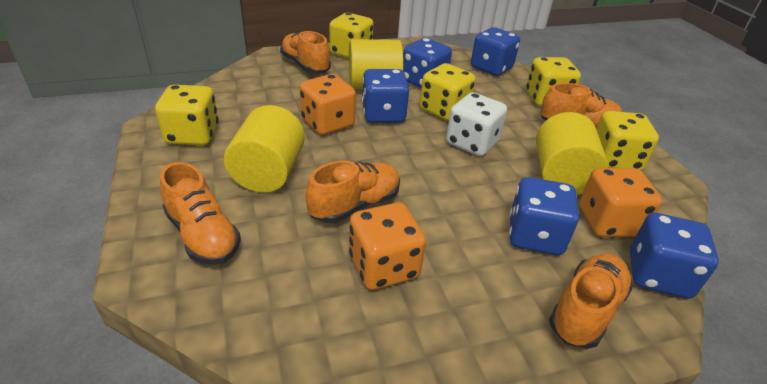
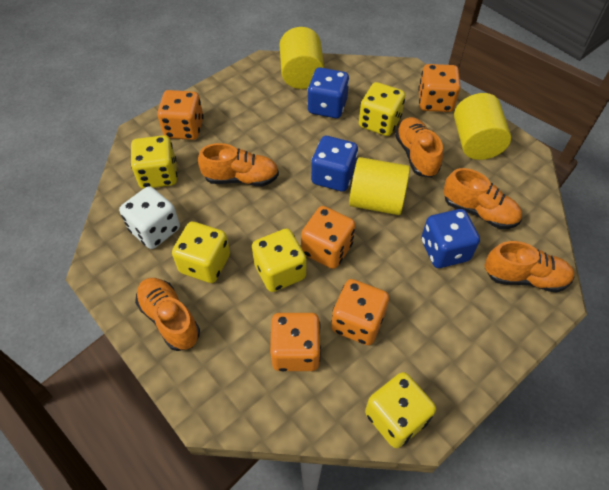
blue dice: 5 -> 3
orange dice: 3 -> 5

